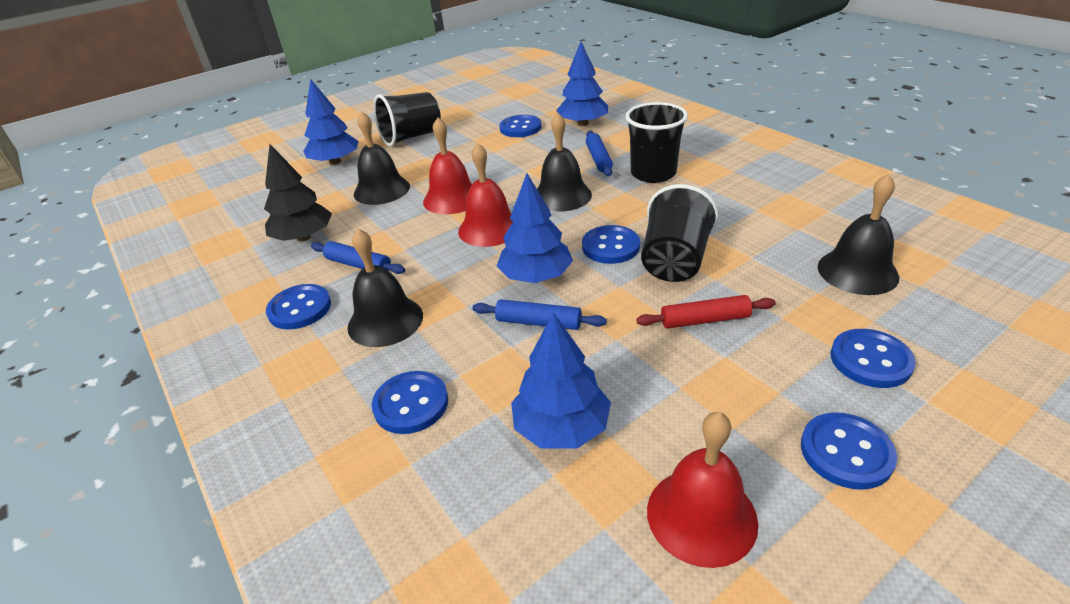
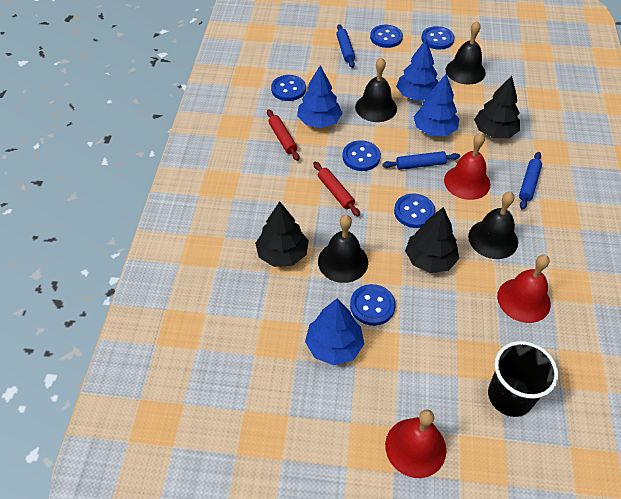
black cup: 3 -> 1
black tree: 1 -> 3
red rolling pin: 1 -> 2

